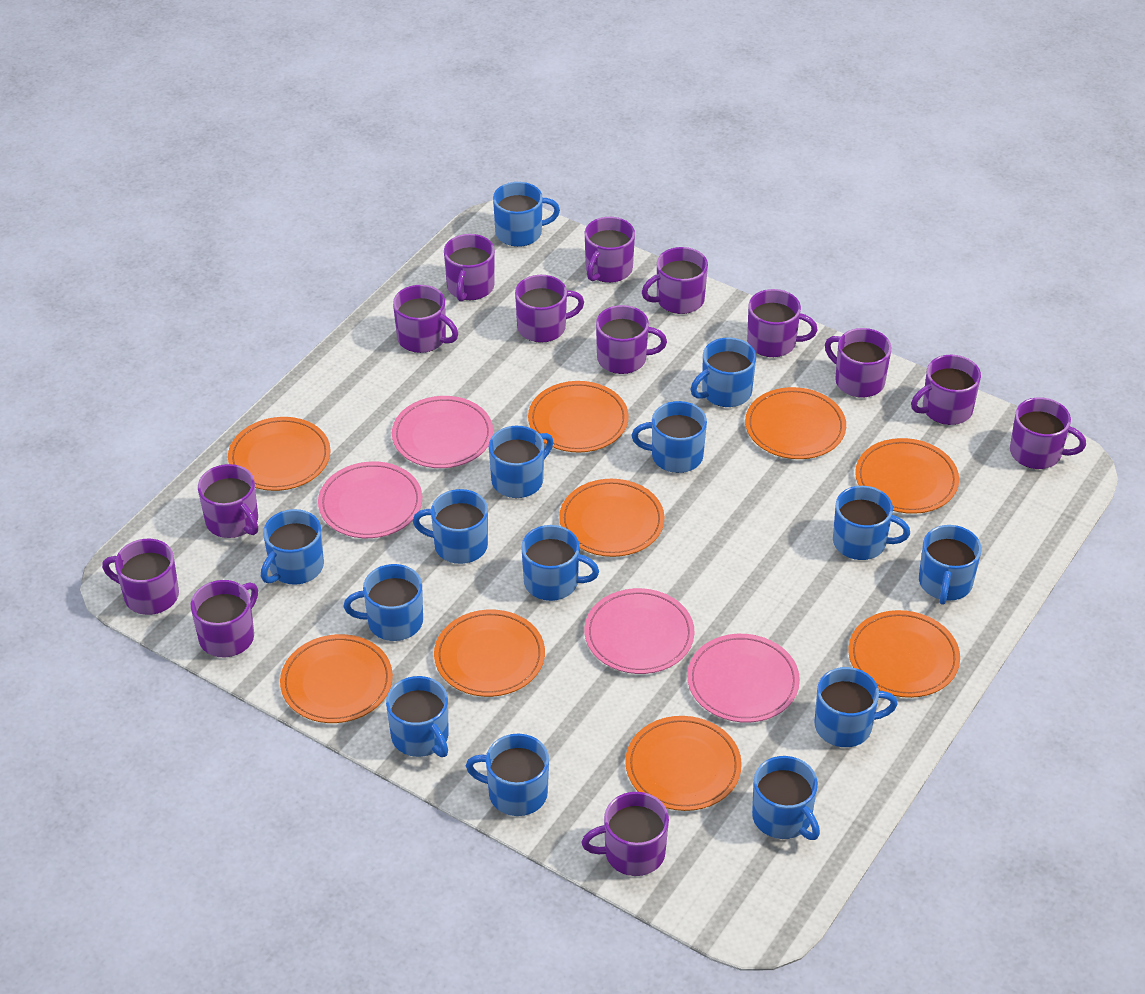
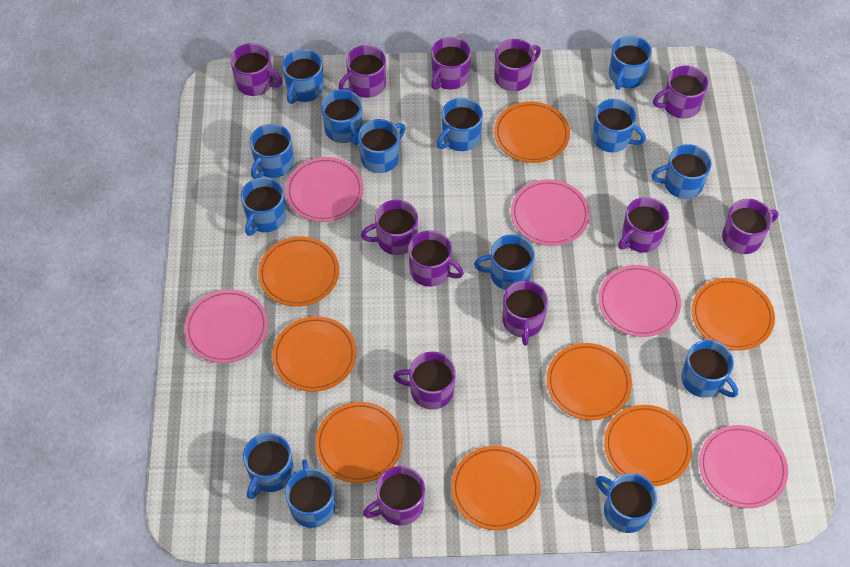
orange plate: 9 -> 8
pink plate: 4 -> 5
purple mug: 14 -> 12

